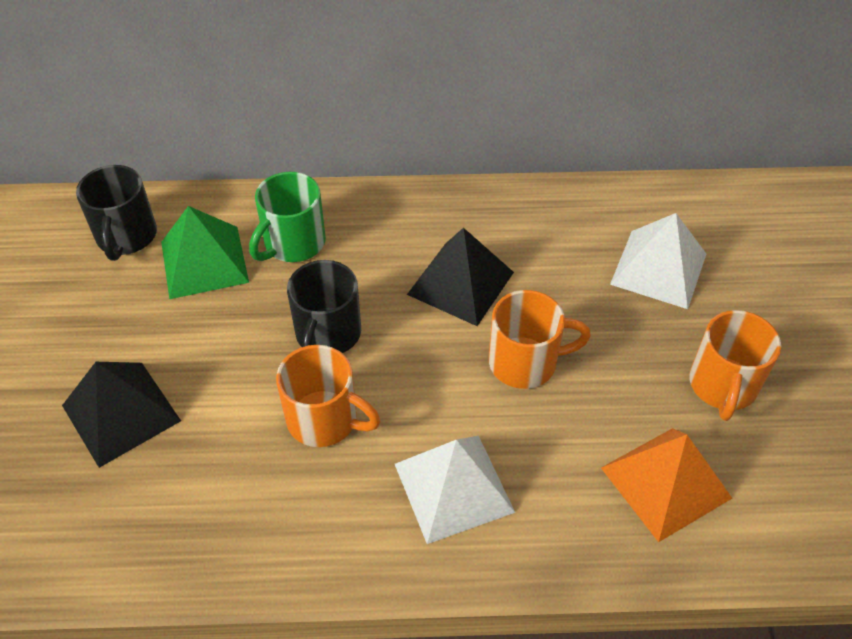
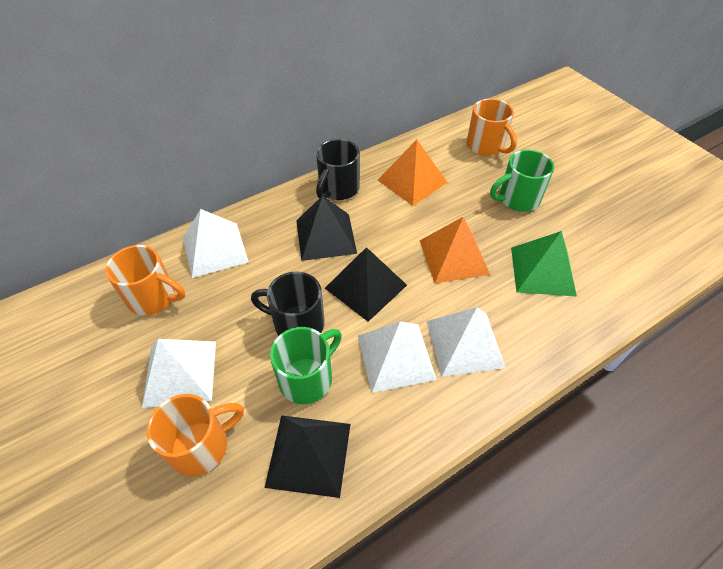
black pyramid: 2 -> 3
green mug: 1 -> 2
orange pyramid: 1 -> 2
white pyramid: 2 -> 4

